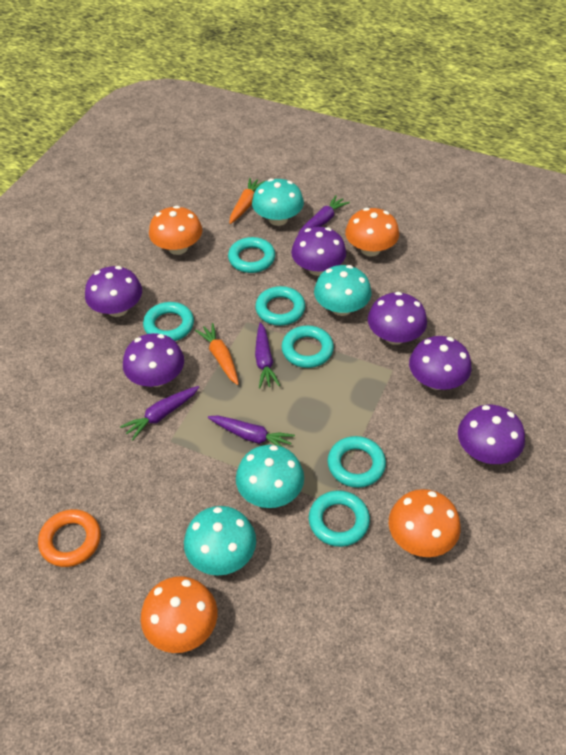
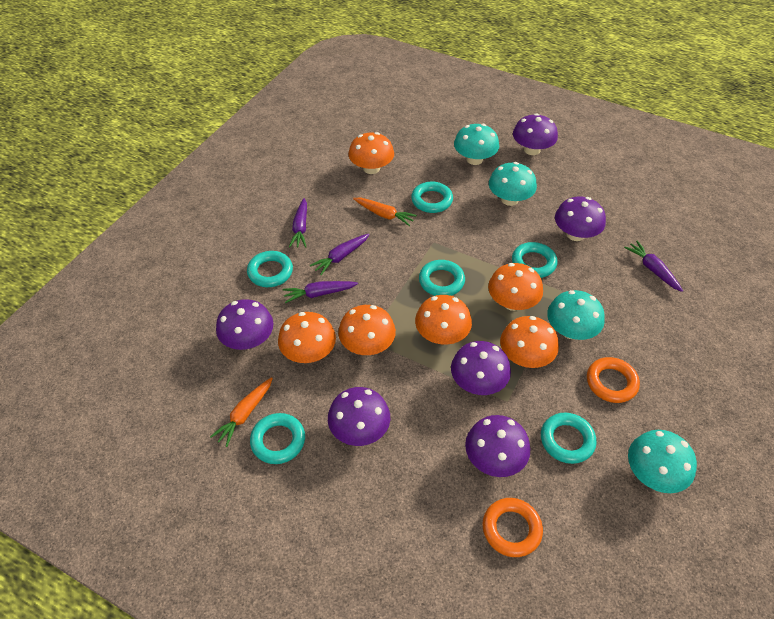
orange mushroom: 4 -> 6
orange ring: 1 -> 2

